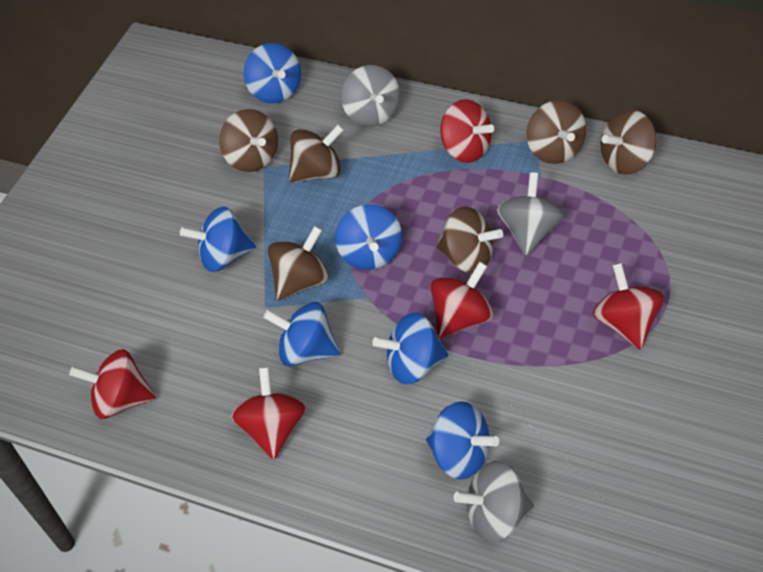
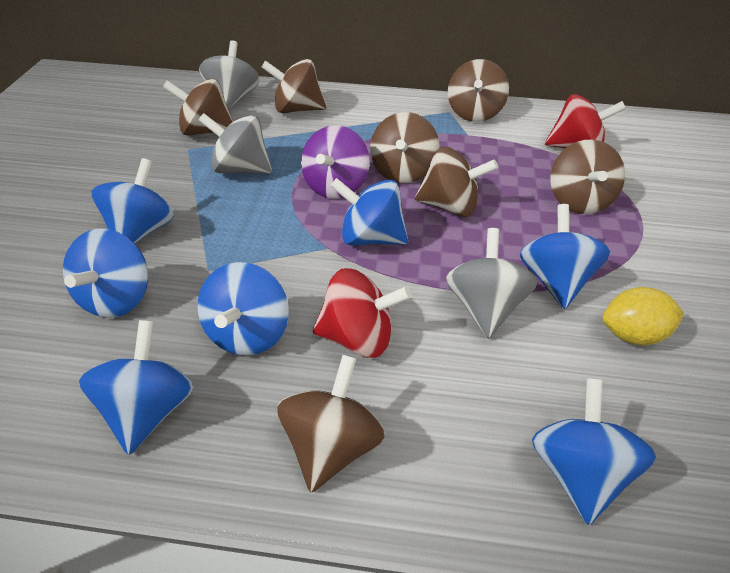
blue spinning top: 6 -> 7
brown spinning top: 6 -> 7
purple spinning top: 0 -> 1
red spinning top: 5 -> 2
yellow lemon: 0 -> 1

